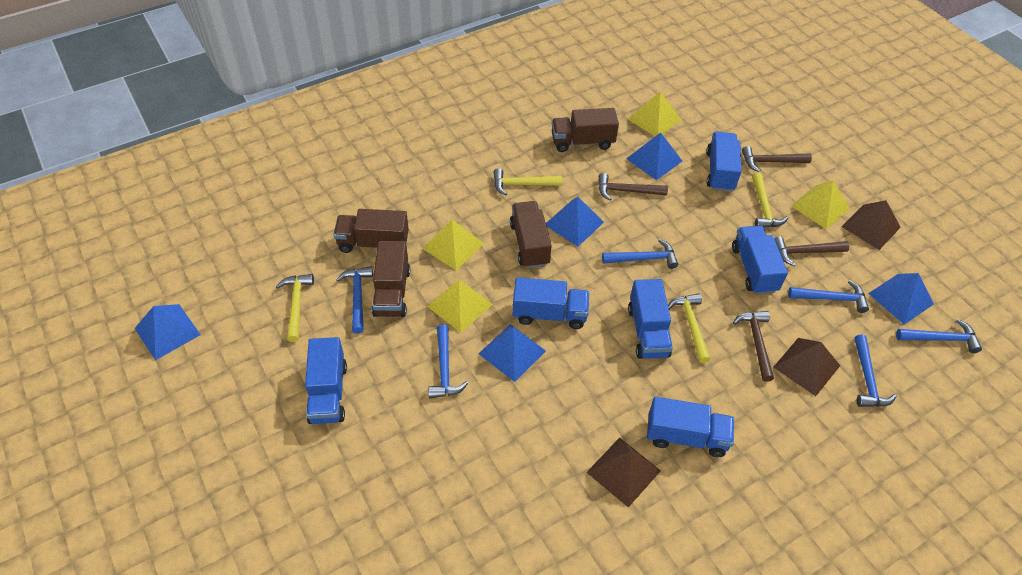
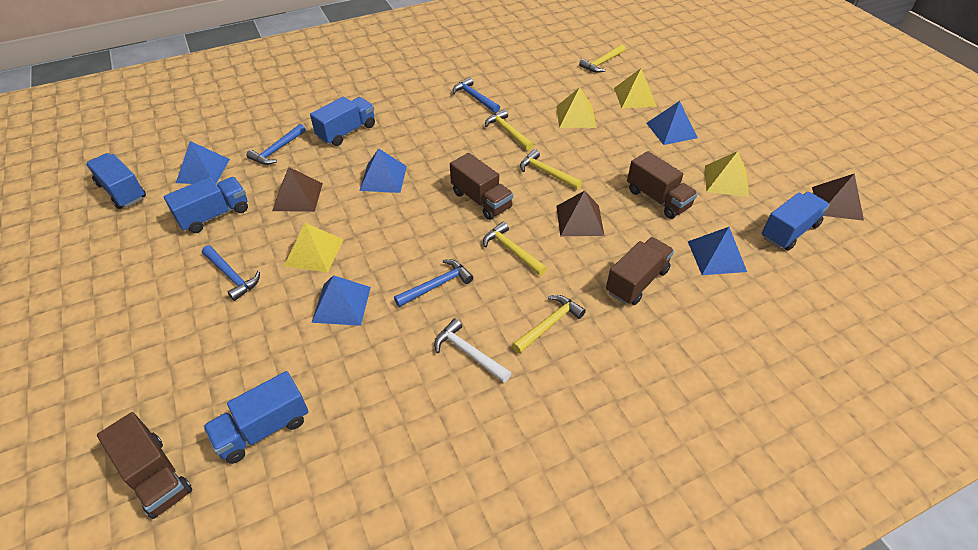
blue hammer: 6 -> 4
blue truck: 6 -> 5
brown hammer: 4 -> 0
white hammer: 0 -> 1
yellow hammer: 4 -> 5

